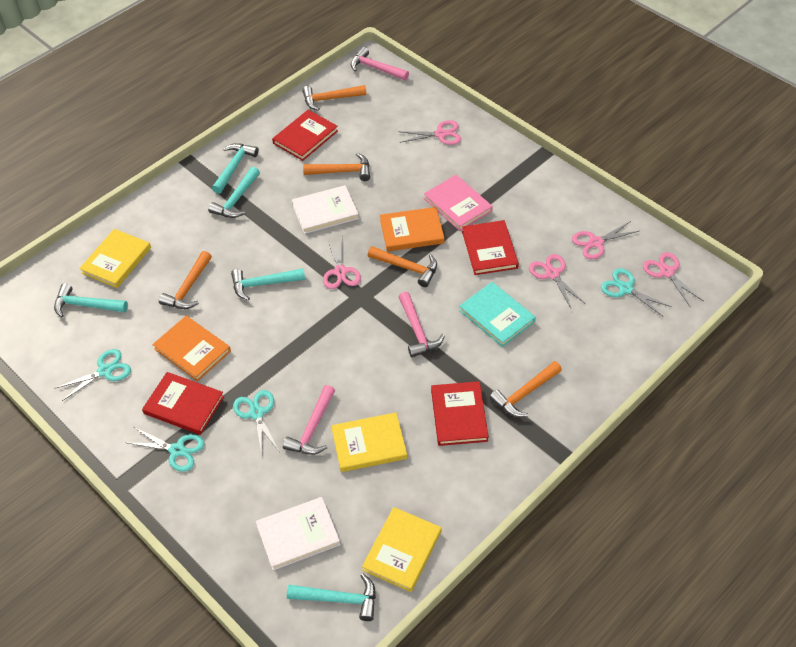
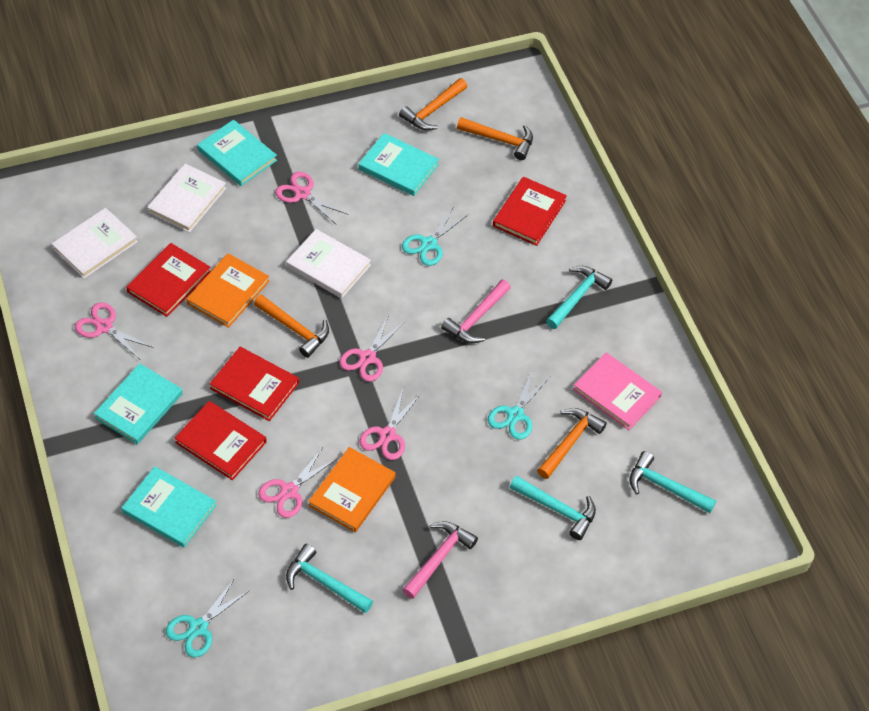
orange hammer: 5 -> 4
pink hammer: 3 -> 2
turquoise book: 1 -> 4
turquoise hammer: 5 -> 4
turquoise scissors: 4 -> 3
white book: 2 -> 3
yellow book: 3 -> 0

